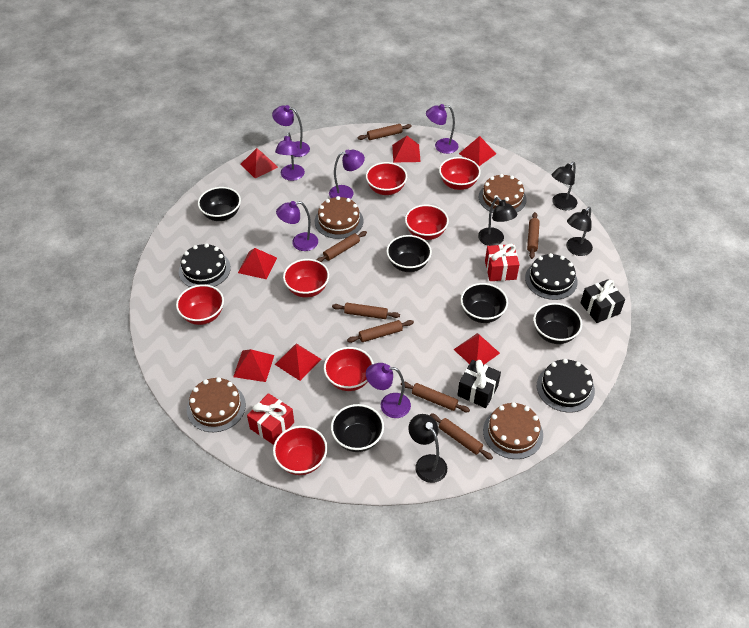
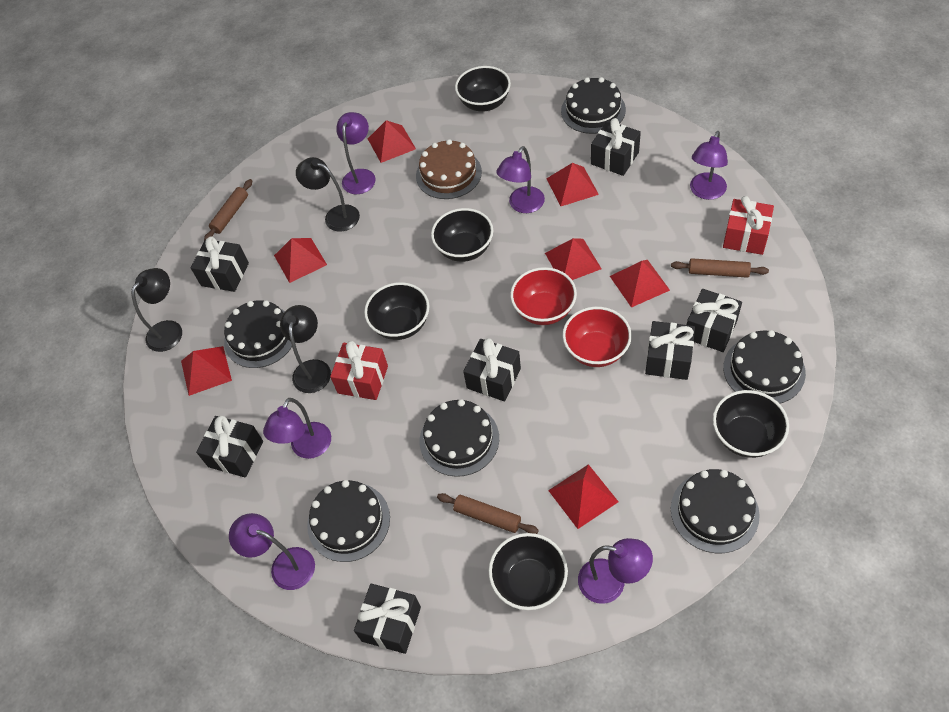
black cake: 3 -> 6
black gift: 2 -> 7
black lamp: 4 -> 3
brown cake: 4 -> 1
brown rolling pin: 7 -> 3
red bowl: 7 -> 2

